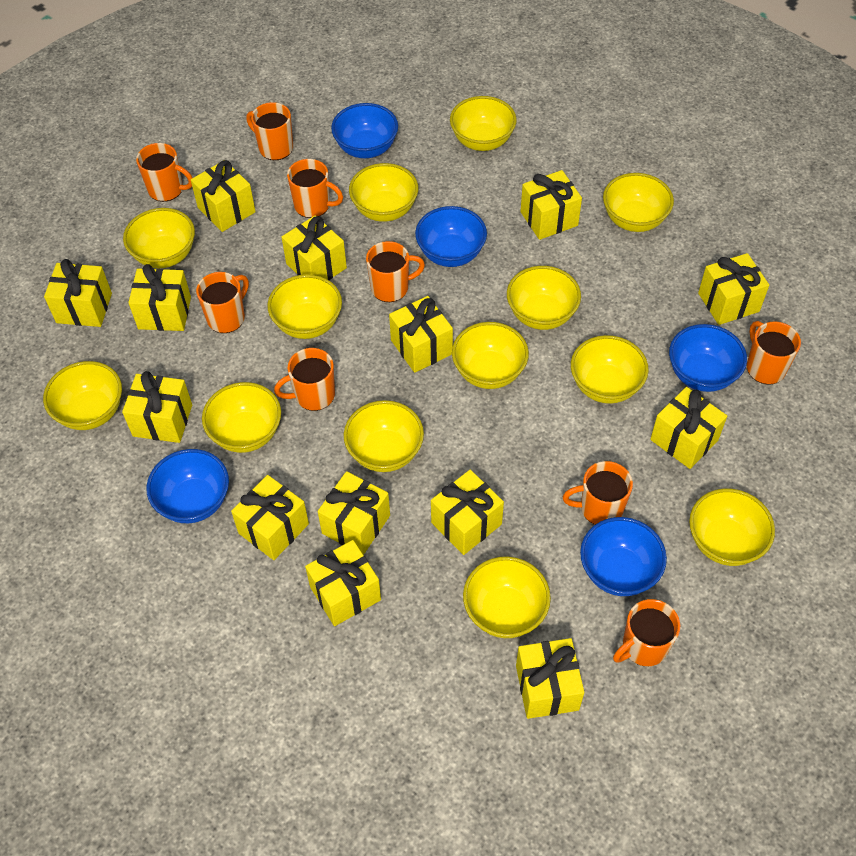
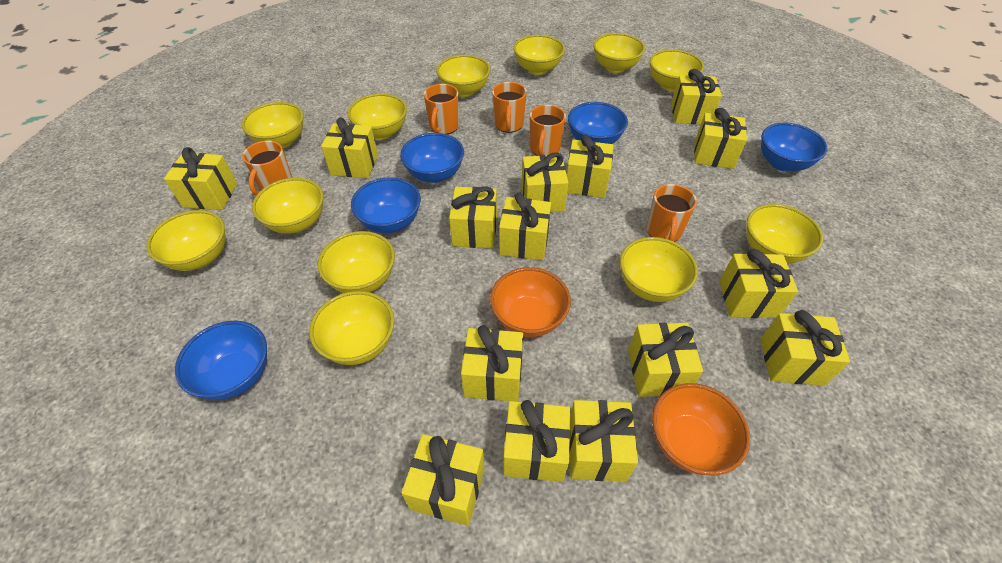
orange bowl: 0 -> 2
orange mug: 9 -> 5
yellow bowl: 13 -> 12
yellow gift: 14 -> 15

